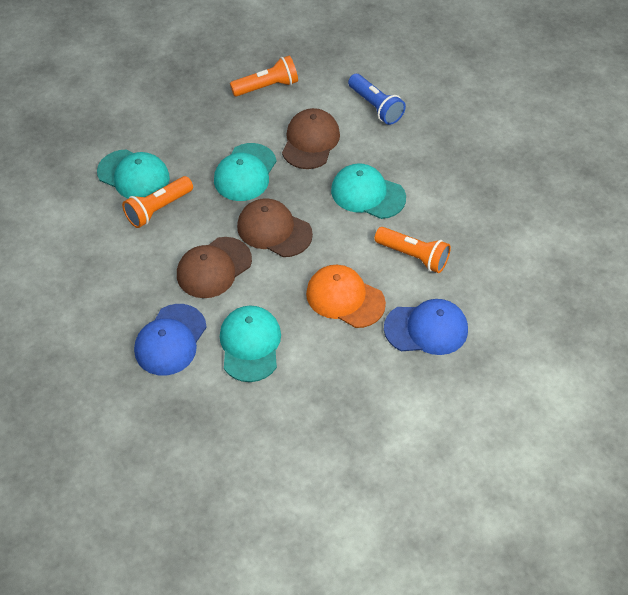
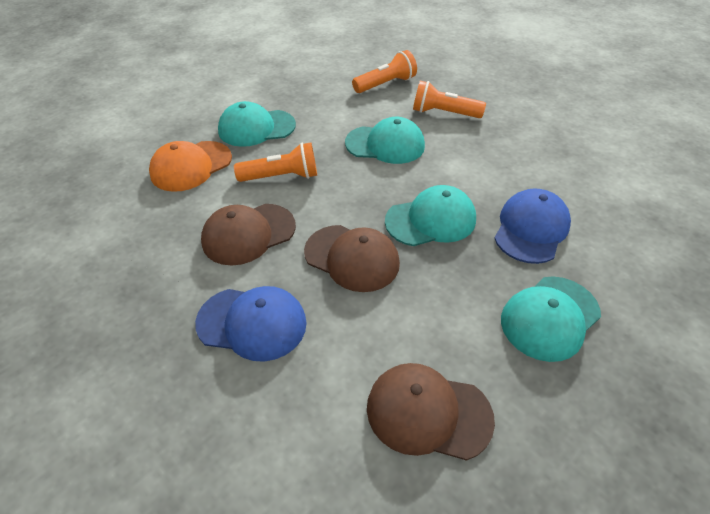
blue flashlight: 1 -> 0

